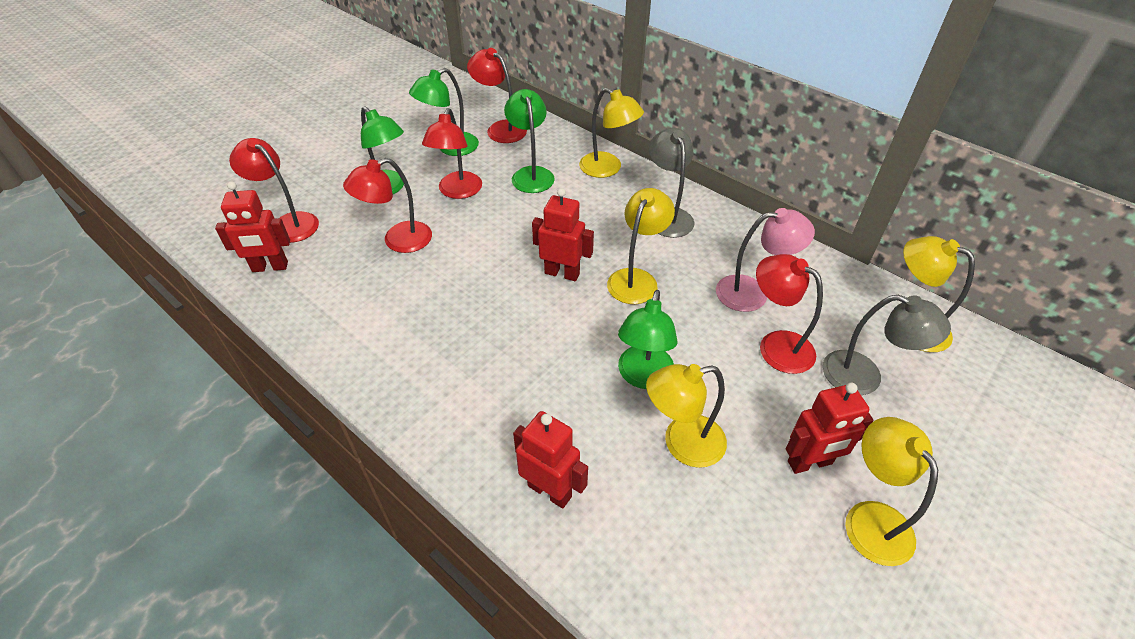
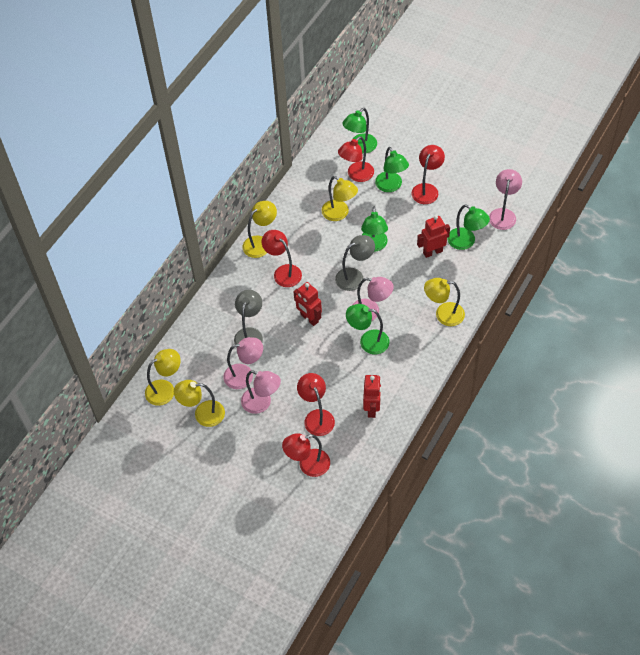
green lamp: 4 -> 5
pink lamp: 1 -> 4
red robot: 4 -> 3

